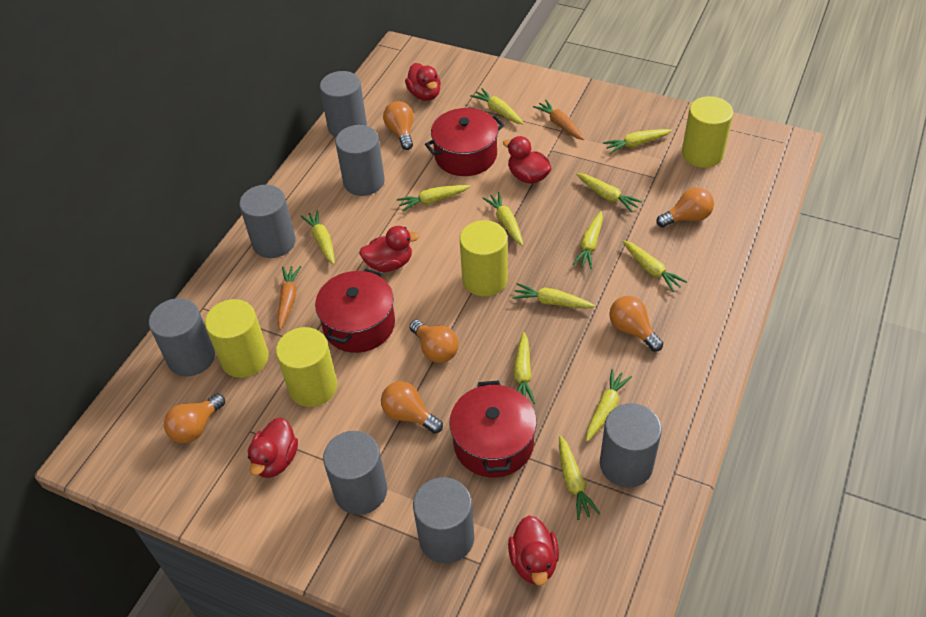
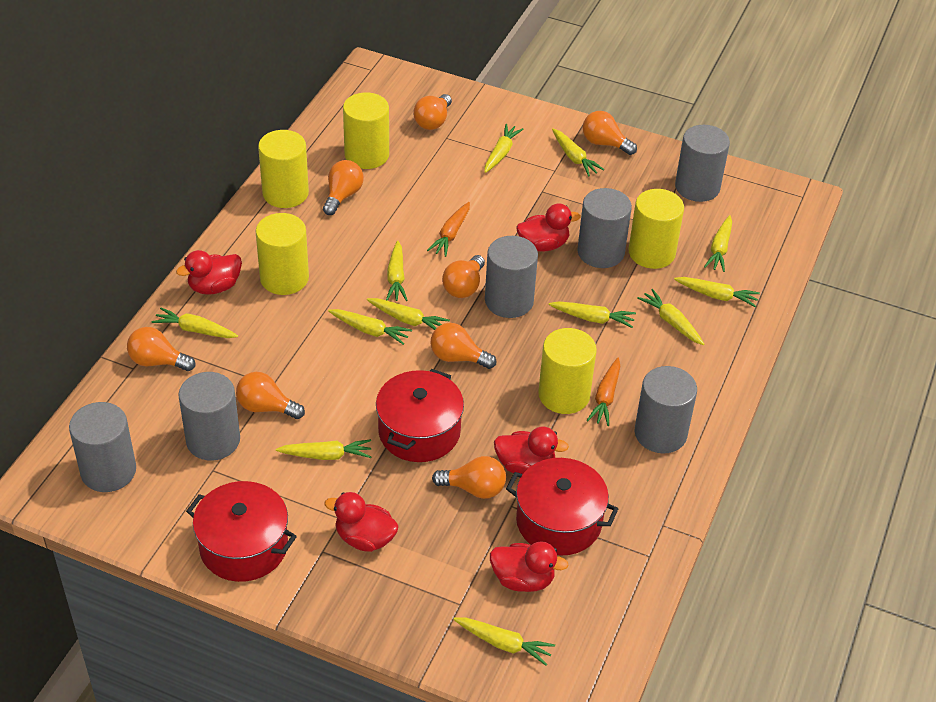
grey cylinder: 7 -> 6
orange light bulb: 6 -> 8
yellow cylinder: 4 -> 5

